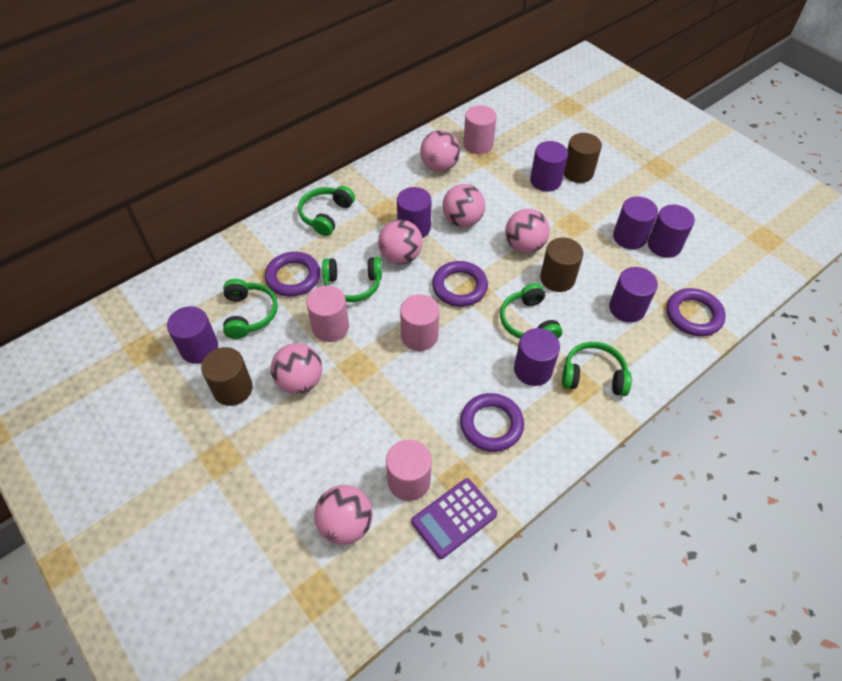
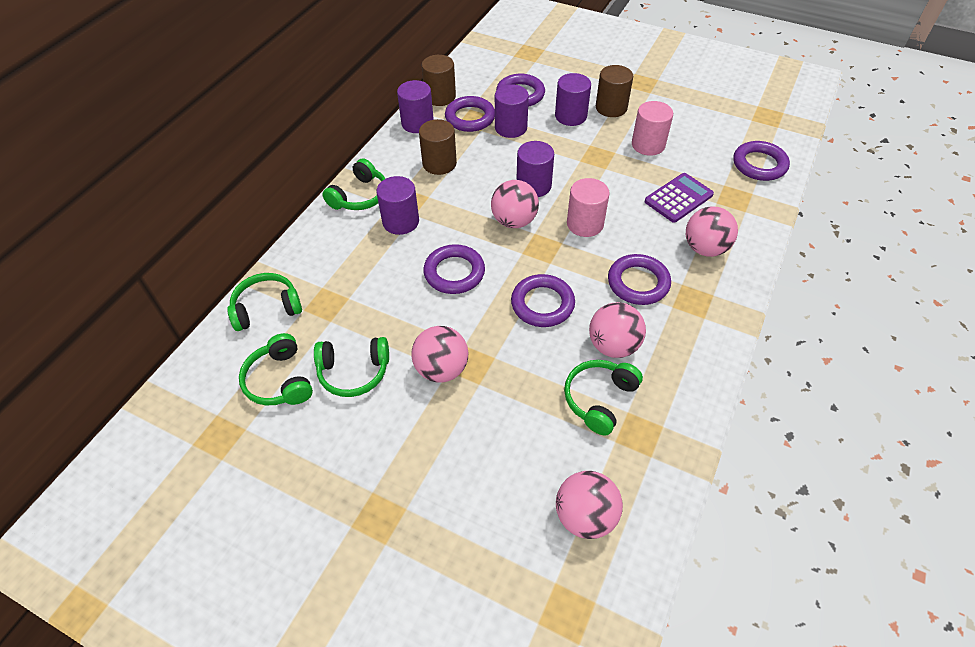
pink ball: 6 -> 5
pink cylinder: 4 -> 2
purple cylinder: 7 -> 5
purple ring: 4 -> 6

